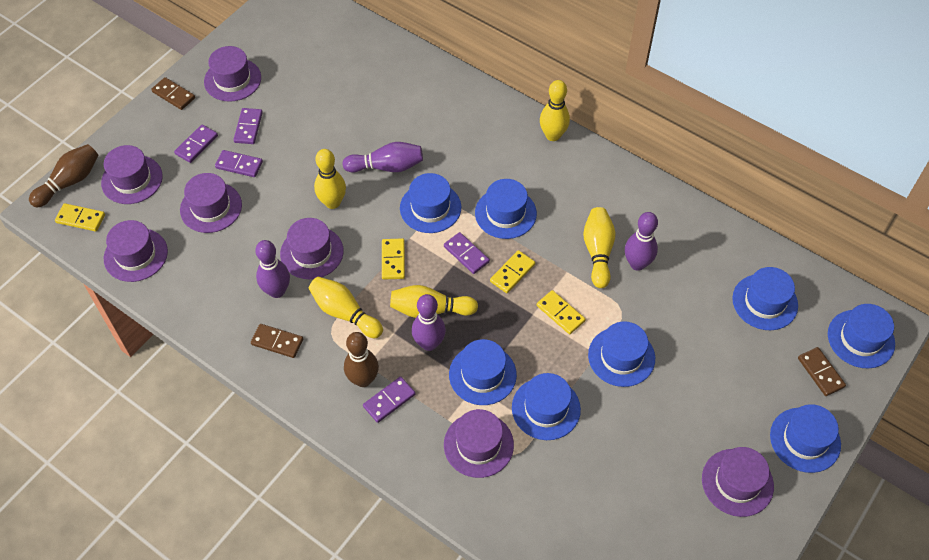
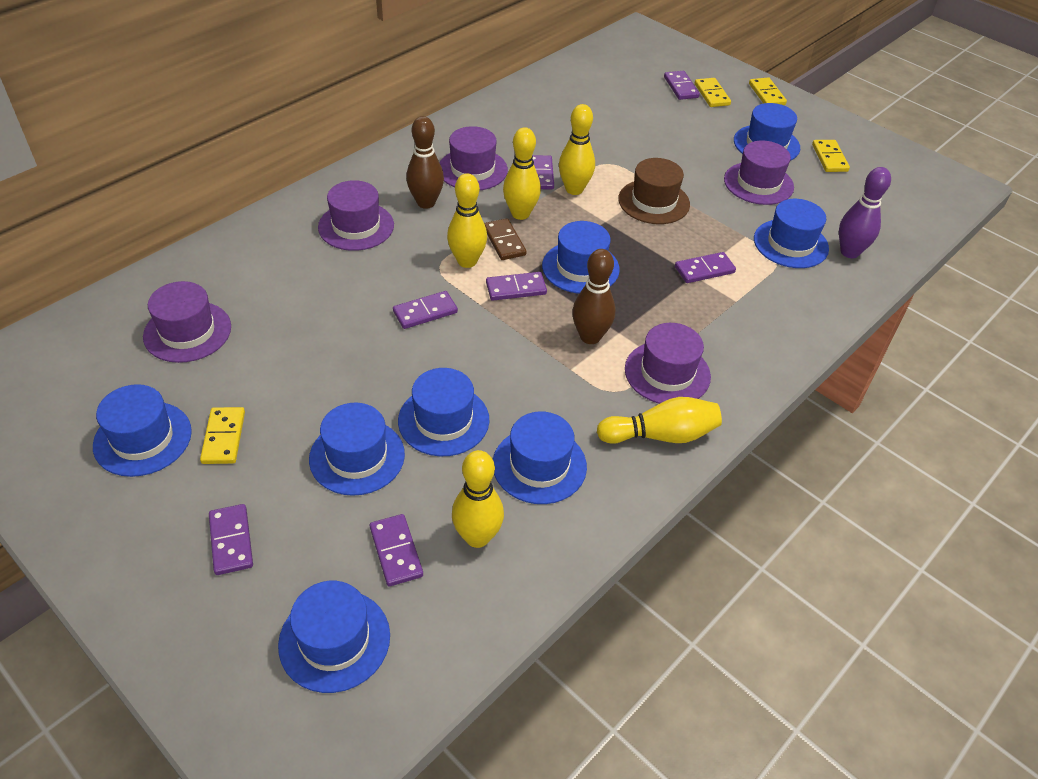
brown domino: 3 -> 1
brown hat: 0 -> 1
purple bowling pin: 4 -> 1
purple domino: 5 -> 7
purple hat: 7 -> 5

